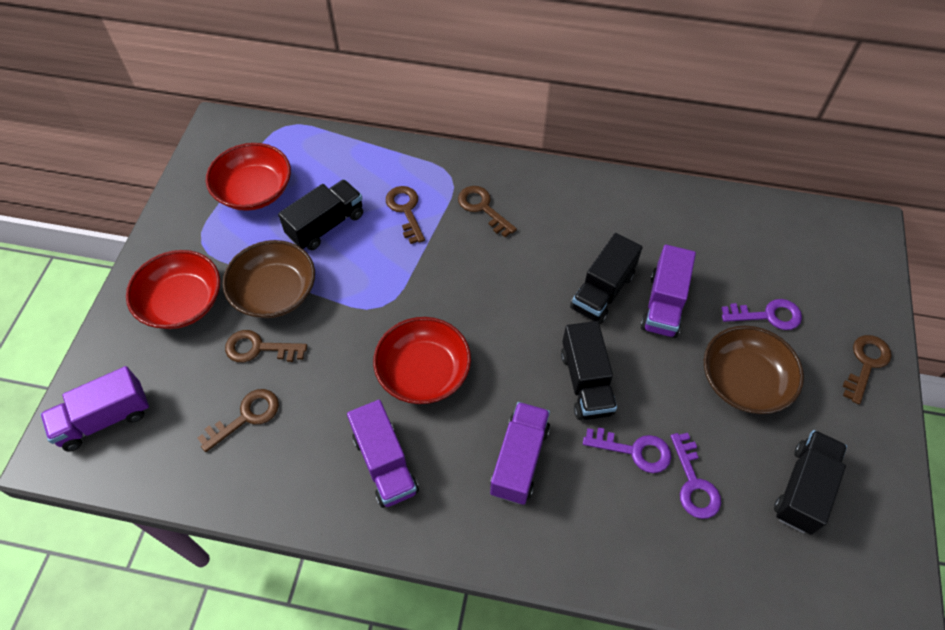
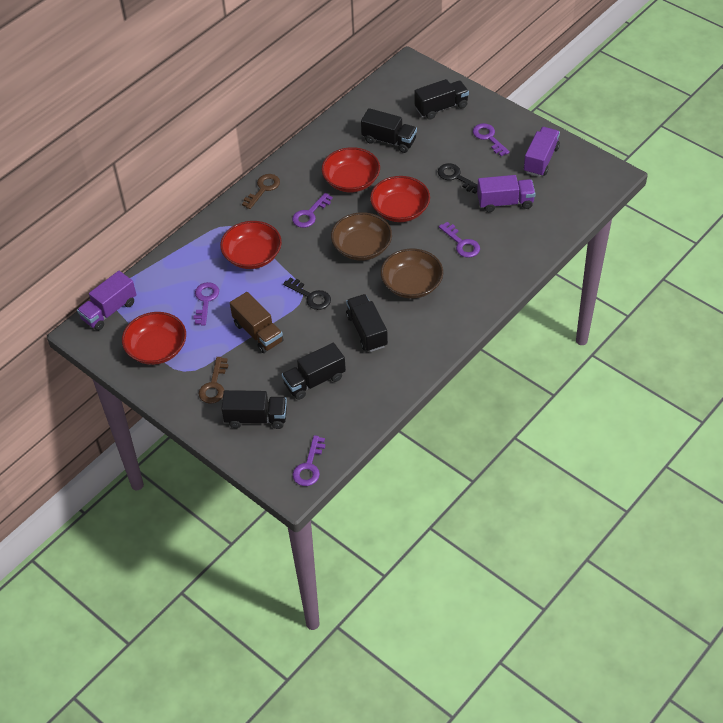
black key: 0 -> 2
black truck: 4 -> 5
brown key: 5 -> 2
brown truck: 0 -> 1
purple key: 3 -> 5
purple truck: 4 -> 3
red bowl: 3 -> 4

